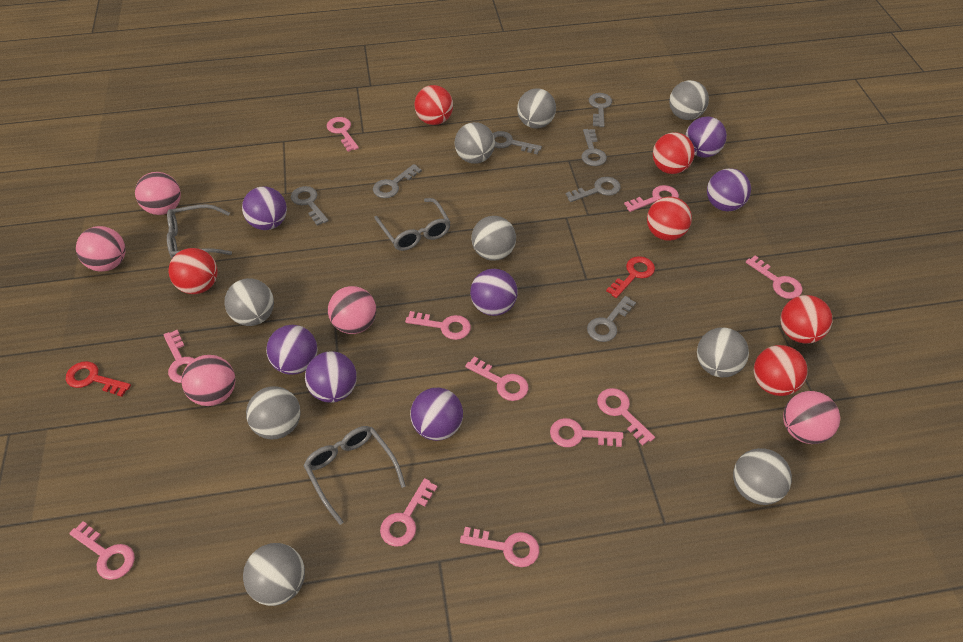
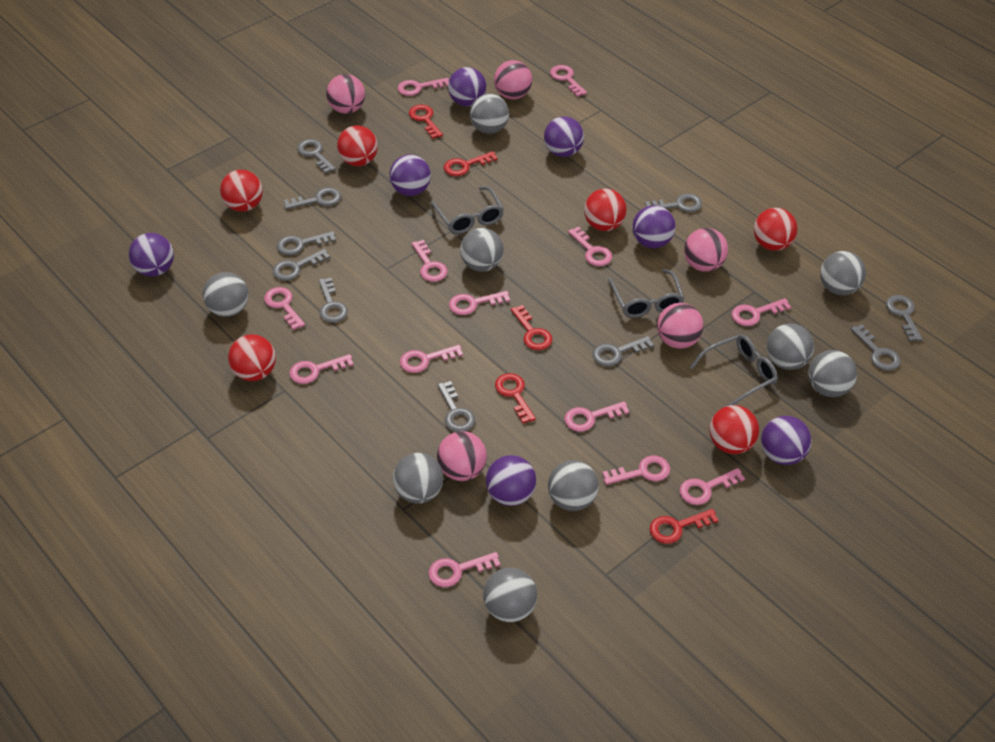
grey key: 7 -> 10
pink key: 11 -> 13
red key: 2 -> 5

